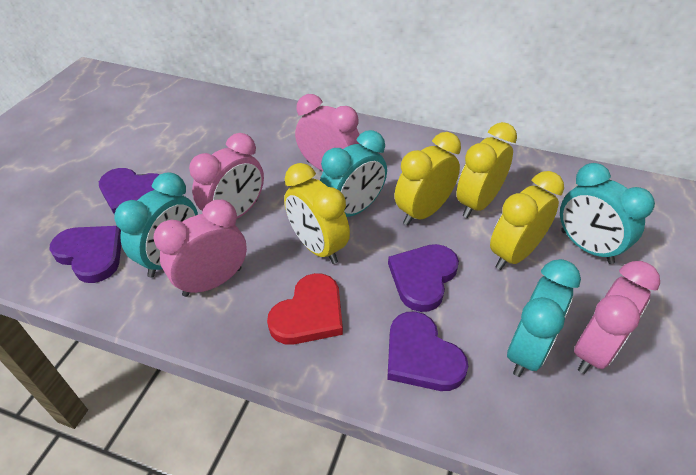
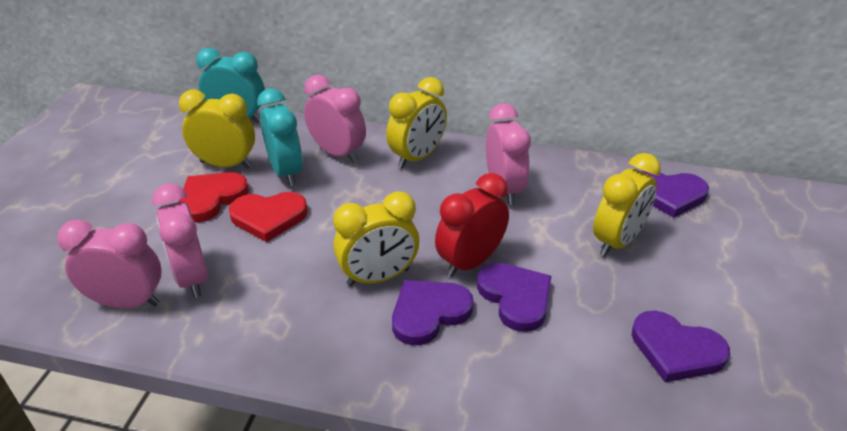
red clock: 0 -> 1
red heart: 1 -> 2
turquoise clock: 4 -> 2

